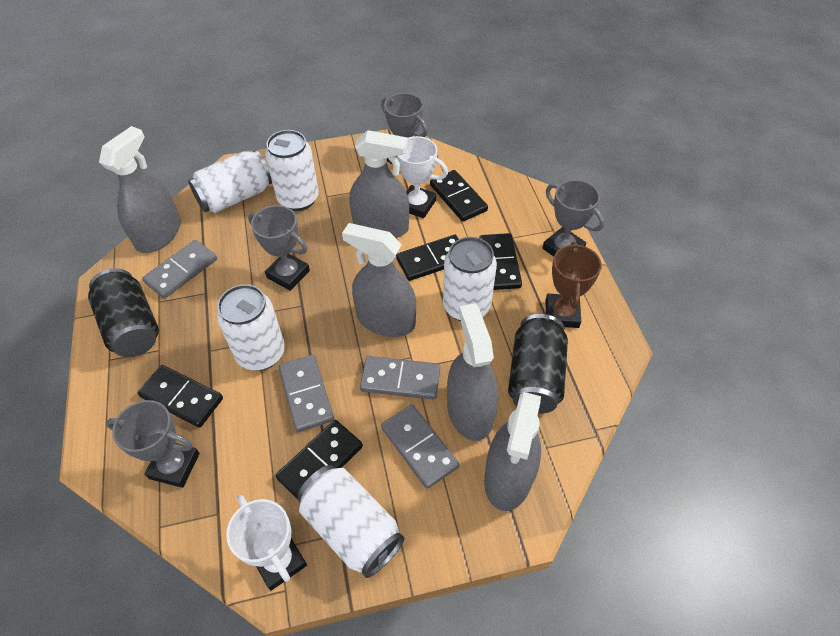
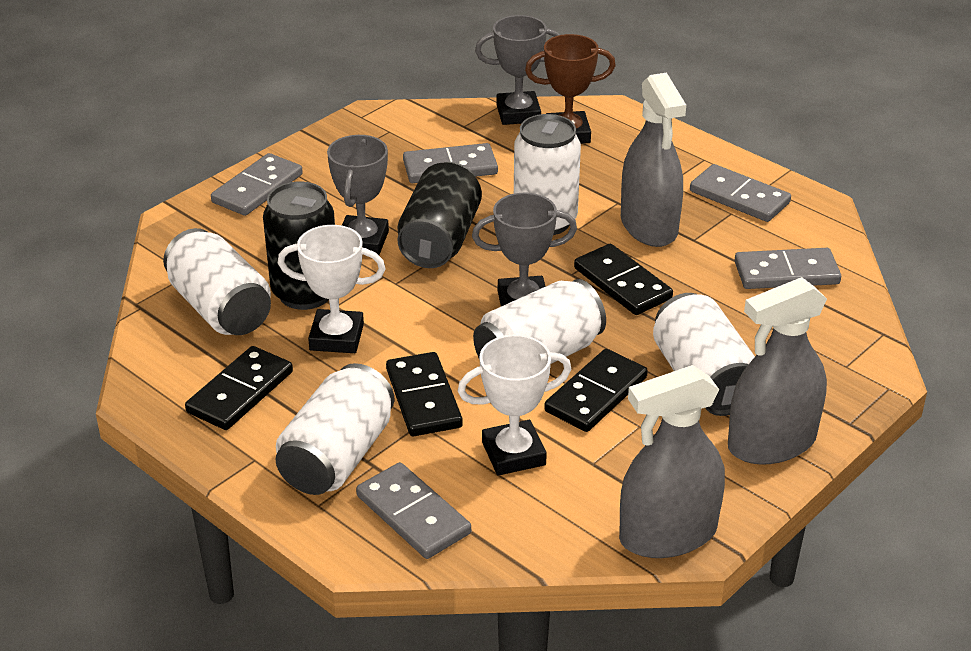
black domino: 5 -> 4
grey domino: 4 -> 5
grey spray bottle: 5 -> 3
grey trophy: 4 -> 3

